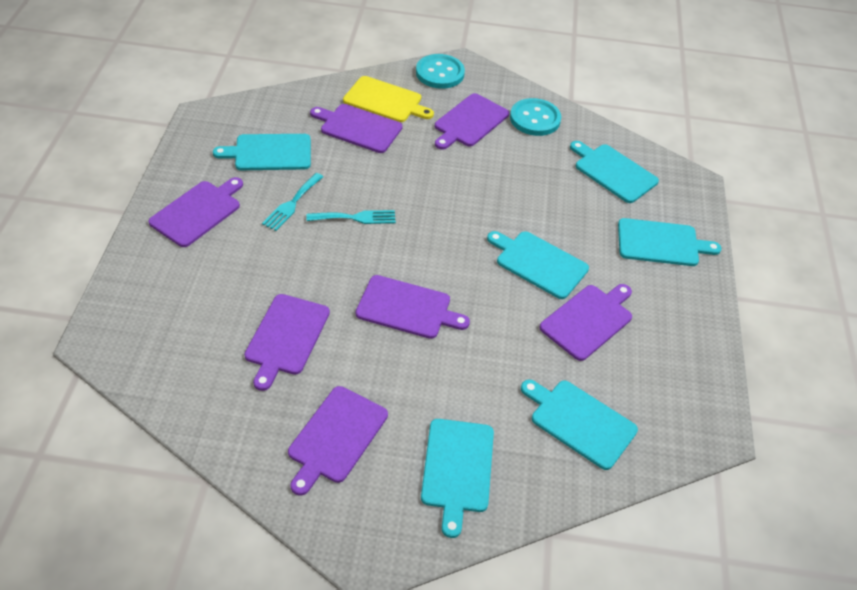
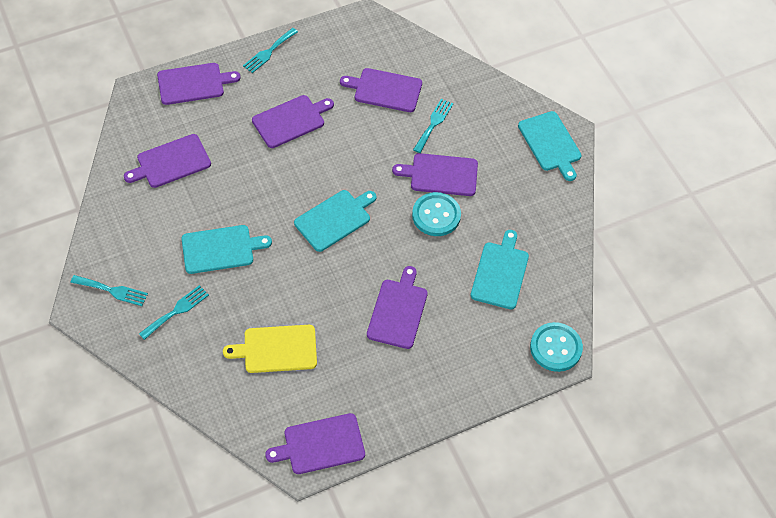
turquoise cutting board: 6 -> 4
turquoise fork: 2 -> 4

